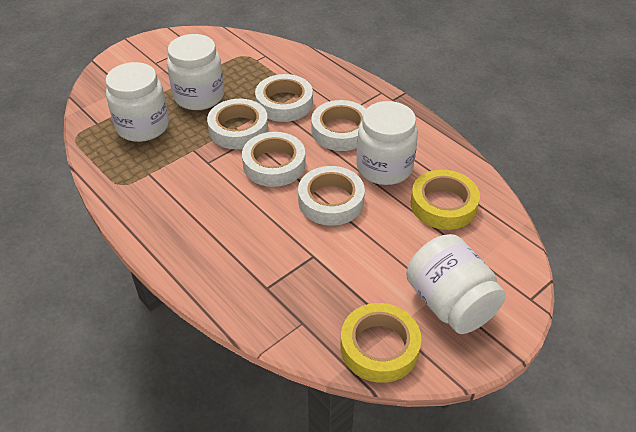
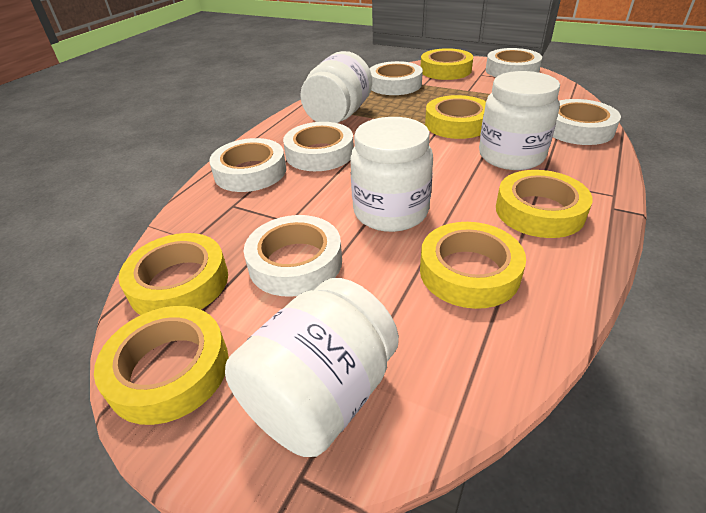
white tape: 5 -> 6
yellow tape: 2 -> 6

